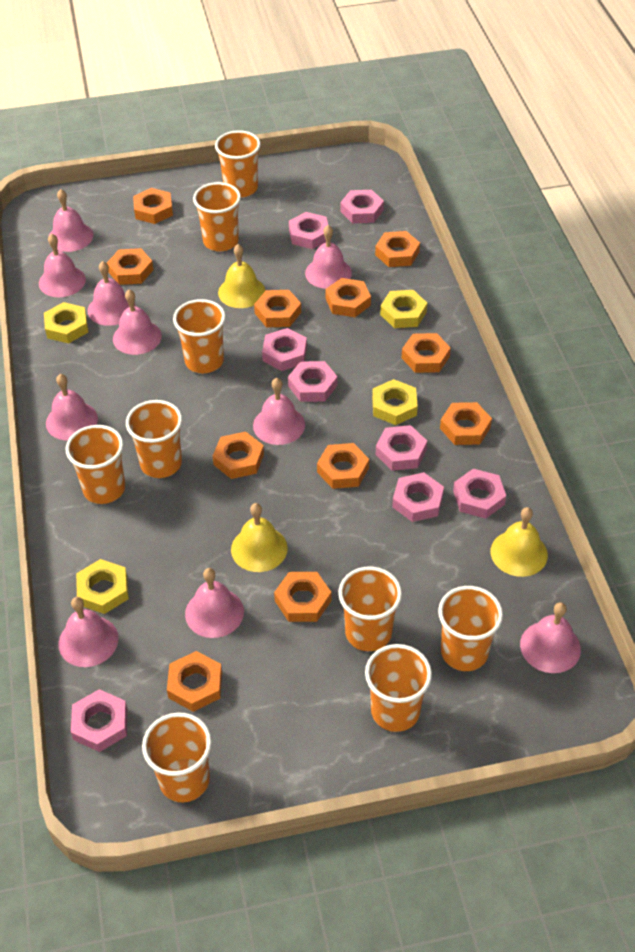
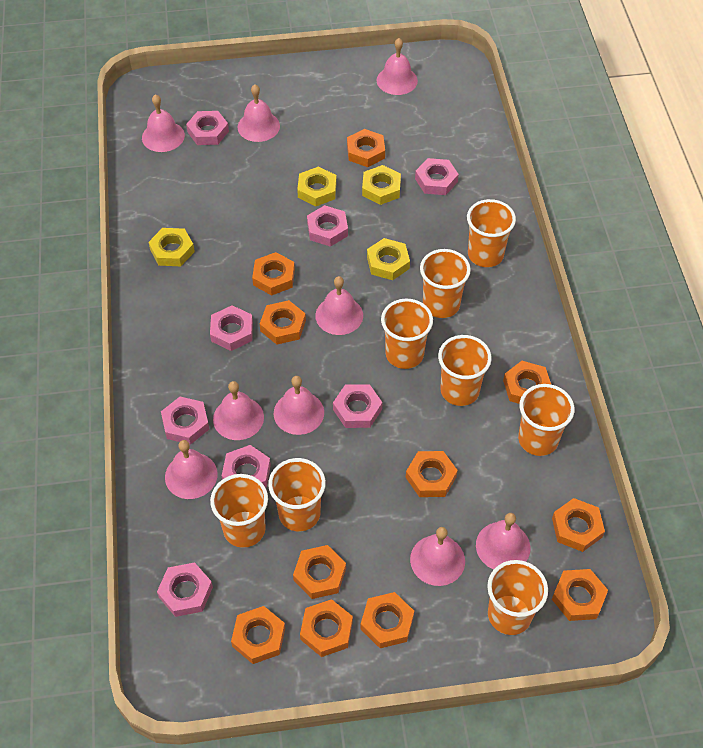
orange cup: 9 -> 8
pink bell: 10 -> 9
yellow bell: 3 -> 0

